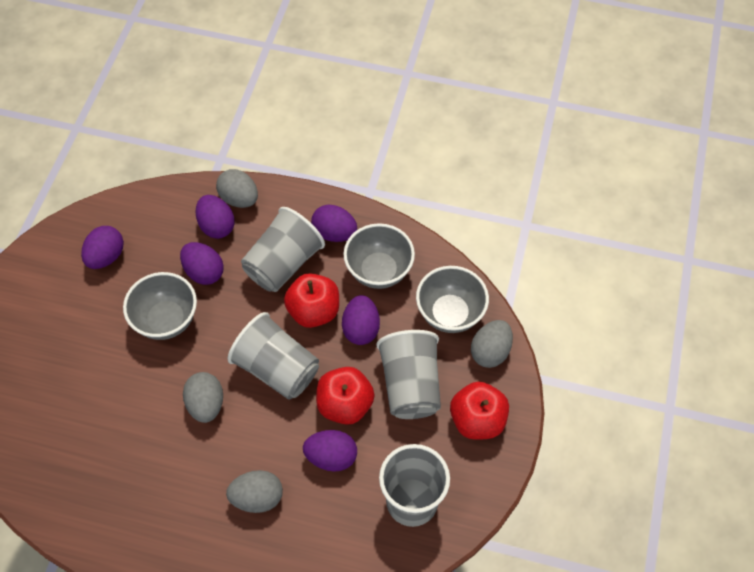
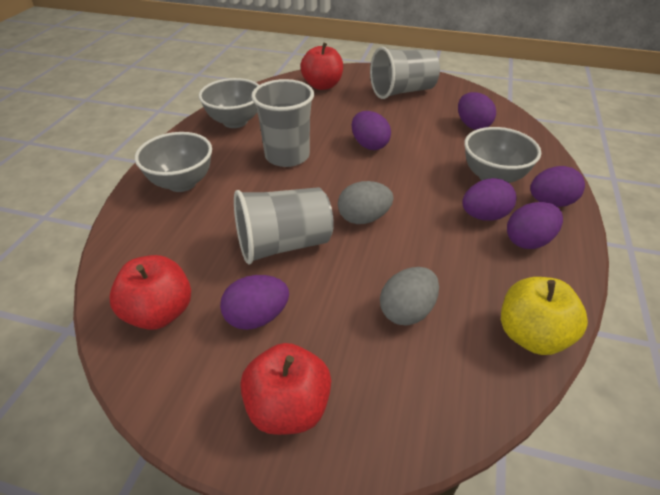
grey cup: 4 -> 3
grey egg: 4 -> 2
yellow apple: 0 -> 1

